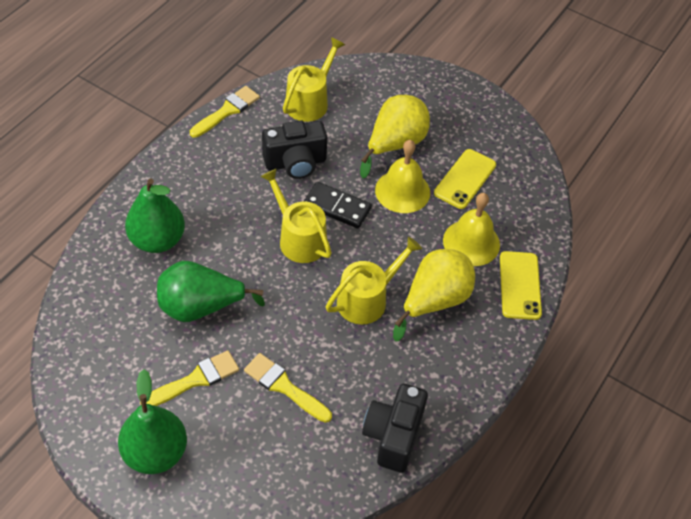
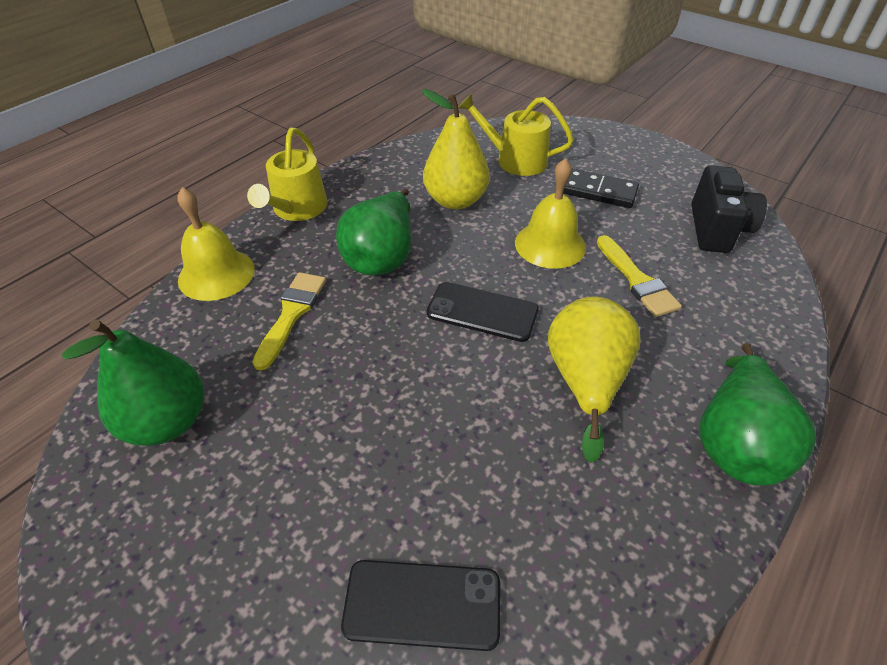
black camera: 2 -> 1
black phone: 0 -> 2
yellow brush: 3 -> 2
yellow phone: 2 -> 0
yellow watering can: 3 -> 2

